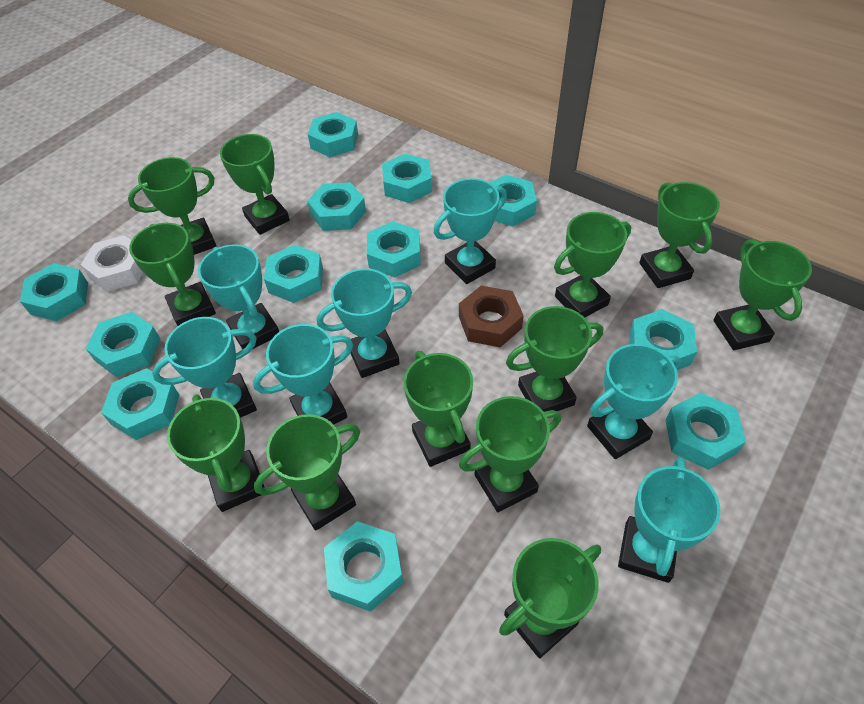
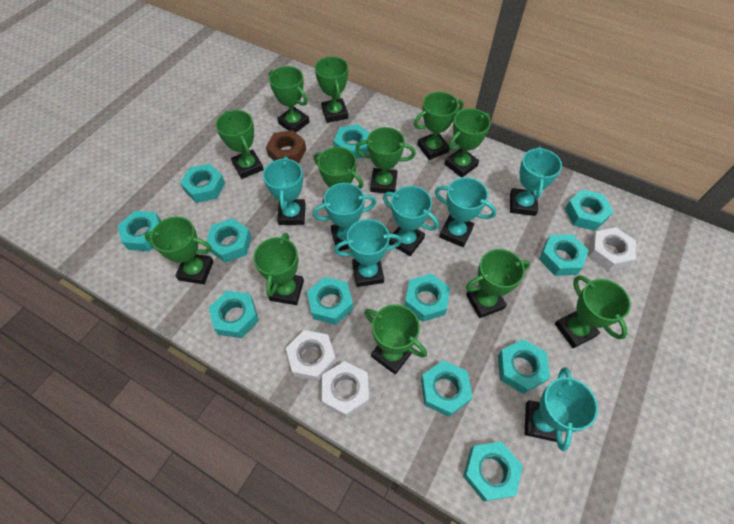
white nut: 1 -> 3

